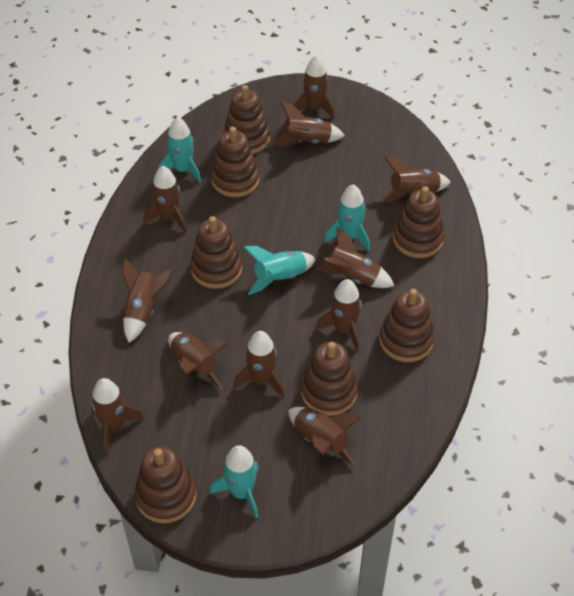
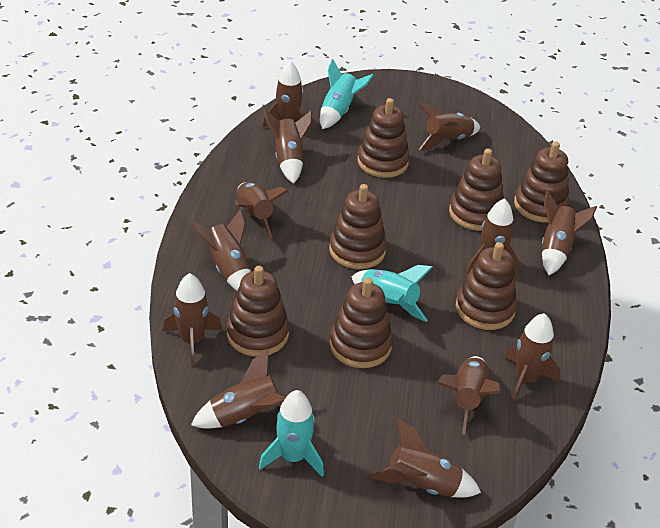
brown rocket: 11 -> 12
turquoise rocket: 4 -> 3

